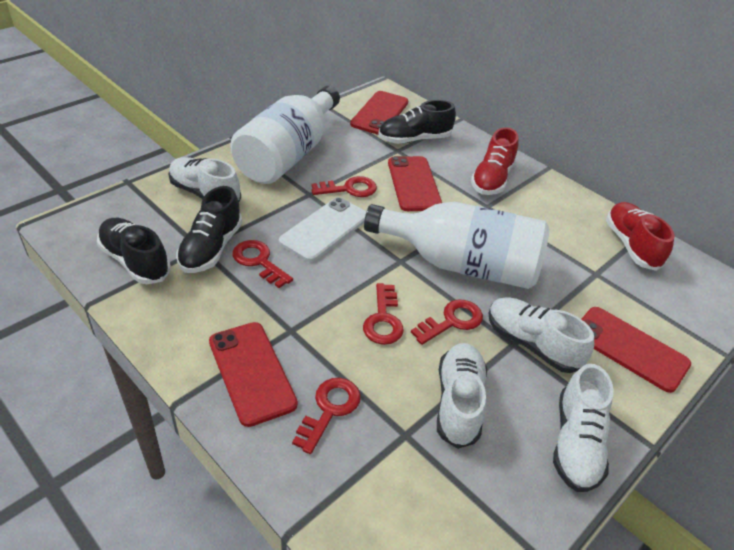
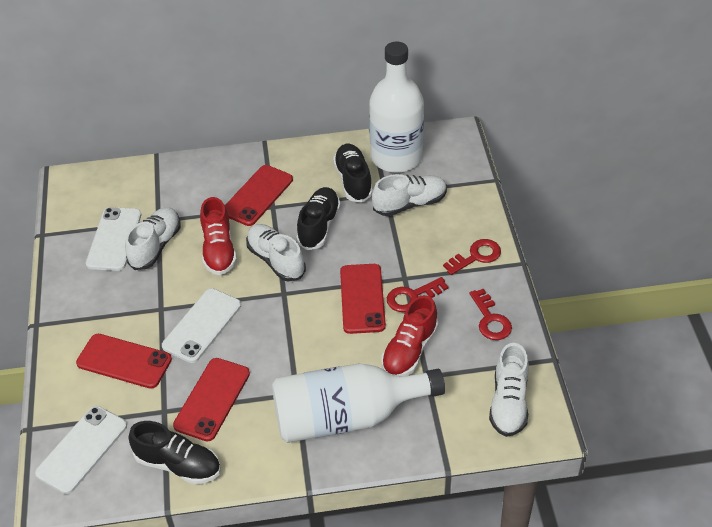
red key: 5 -> 3
white phone: 1 -> 3

